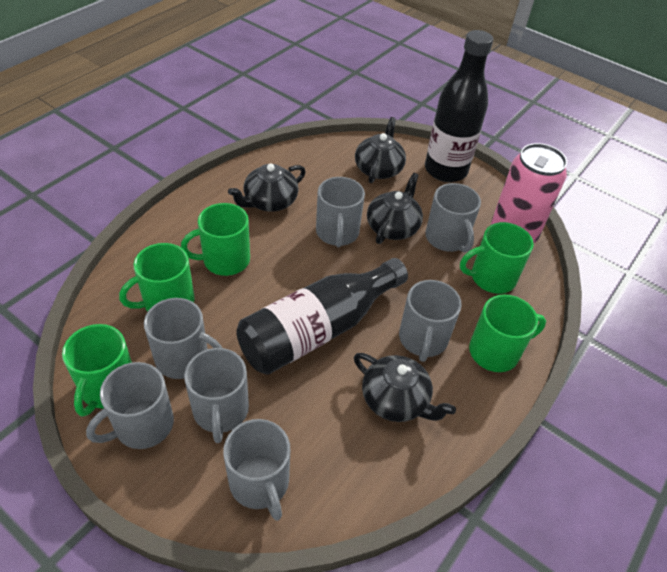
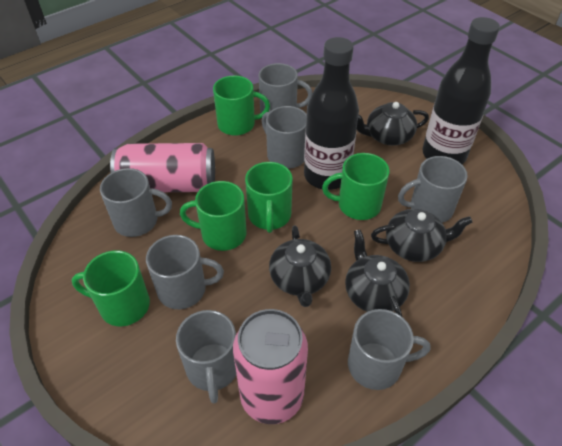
pink can: 1 -> 2

